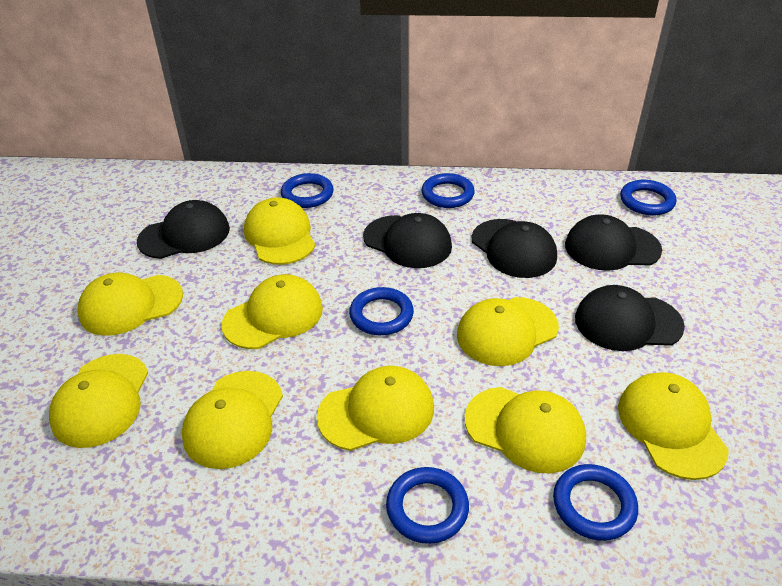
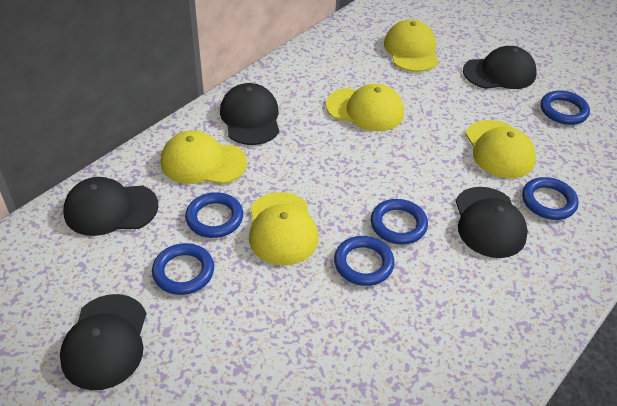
yellow cap: 9 -> 5

